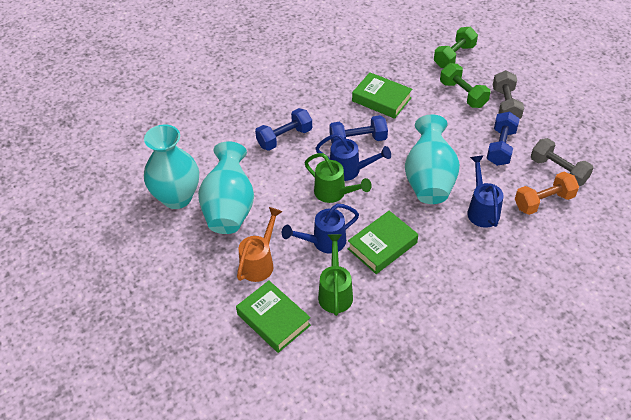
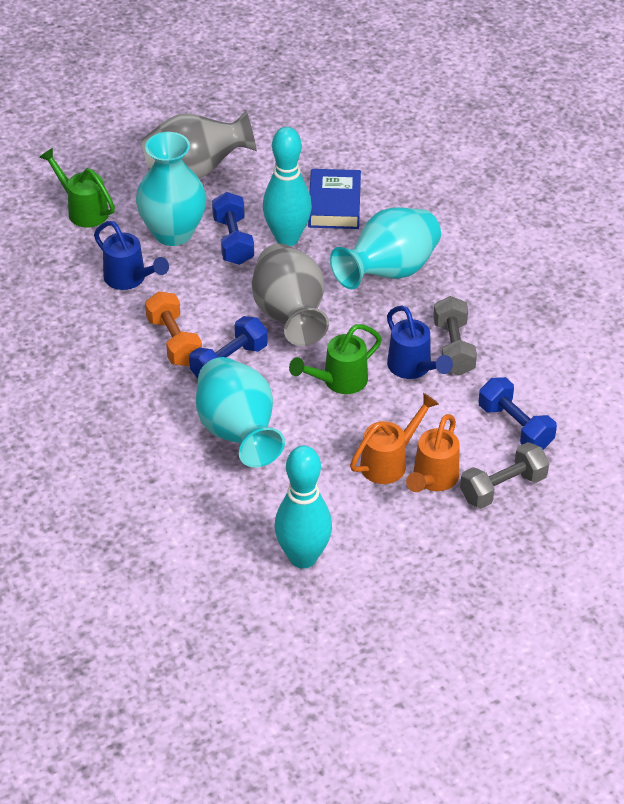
blue book: 0 -> 1
blue watering can: 3 -> 2
green book: 3 -> 0
green dumbbell: 2 -> 0
grey vase: 0 -> 2
orange watering can: 1 -> 2
turquoise bowling pin: 0 -> 2

